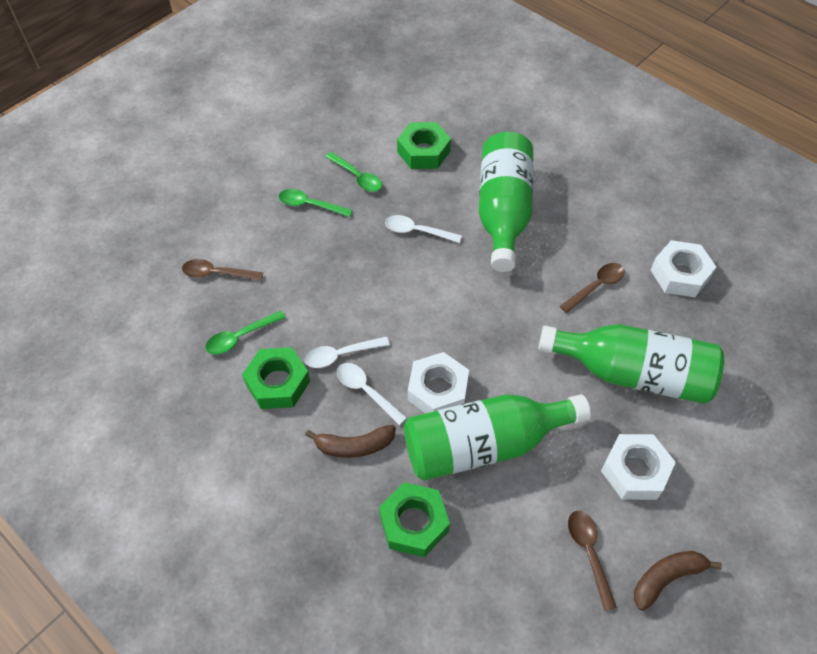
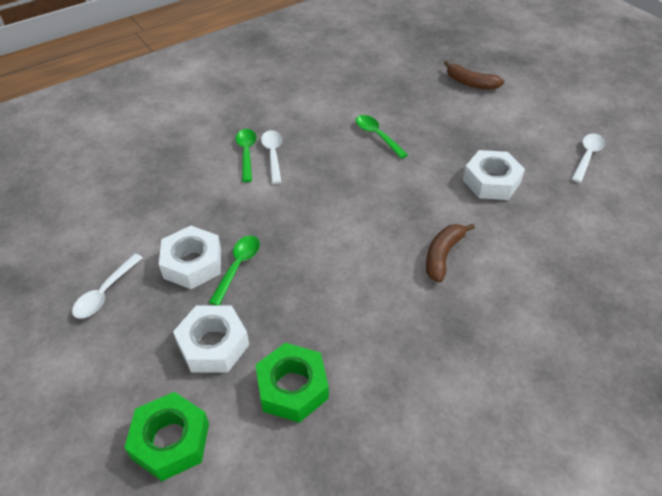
brown spoon: 3 -> 0
green bottle: 3 -> 0
green nut: 3 -> 2

